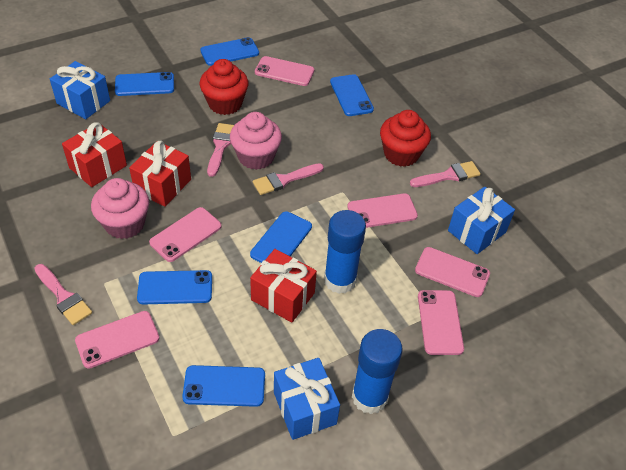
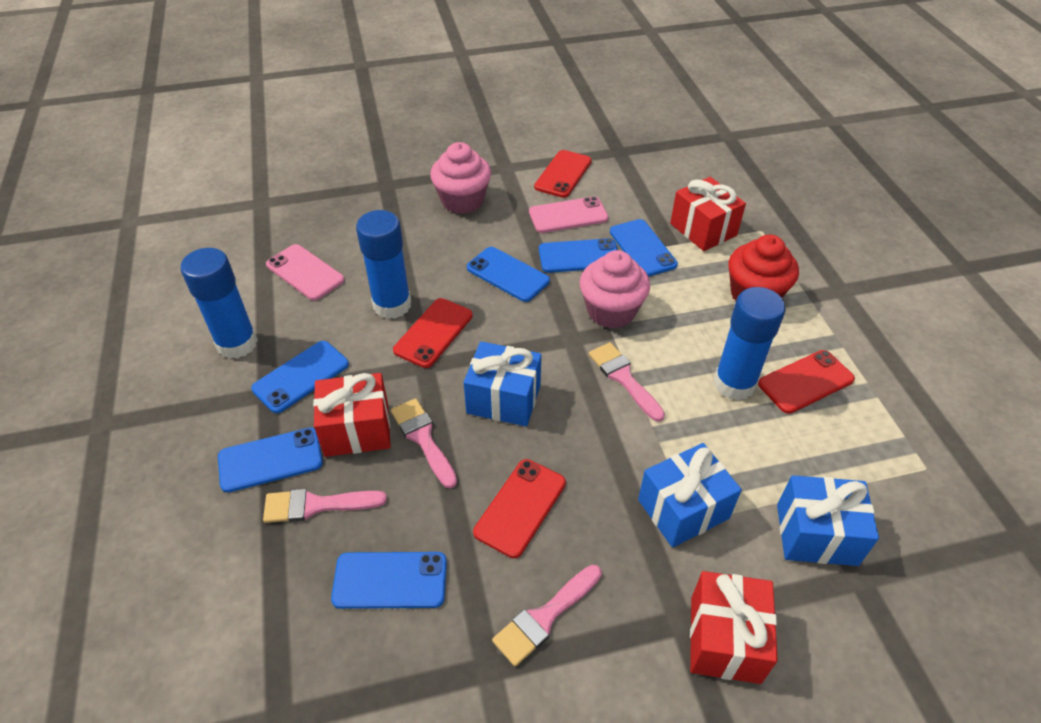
blue glue stick: 2 -> 3
pink phone: 6 -> 2
red cupcake: 2 -> 1
red phone: 0 -> 4

